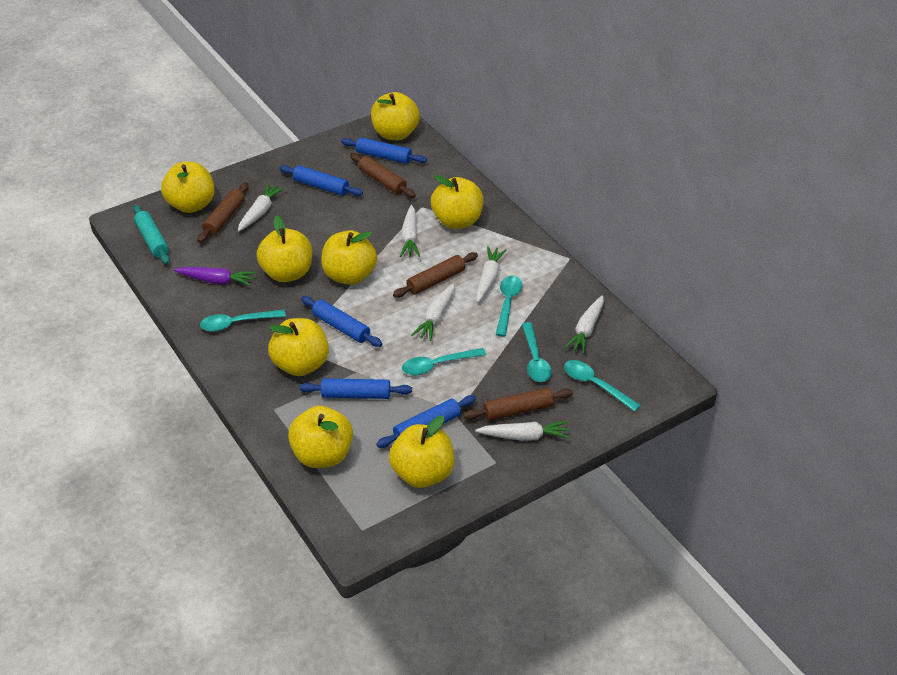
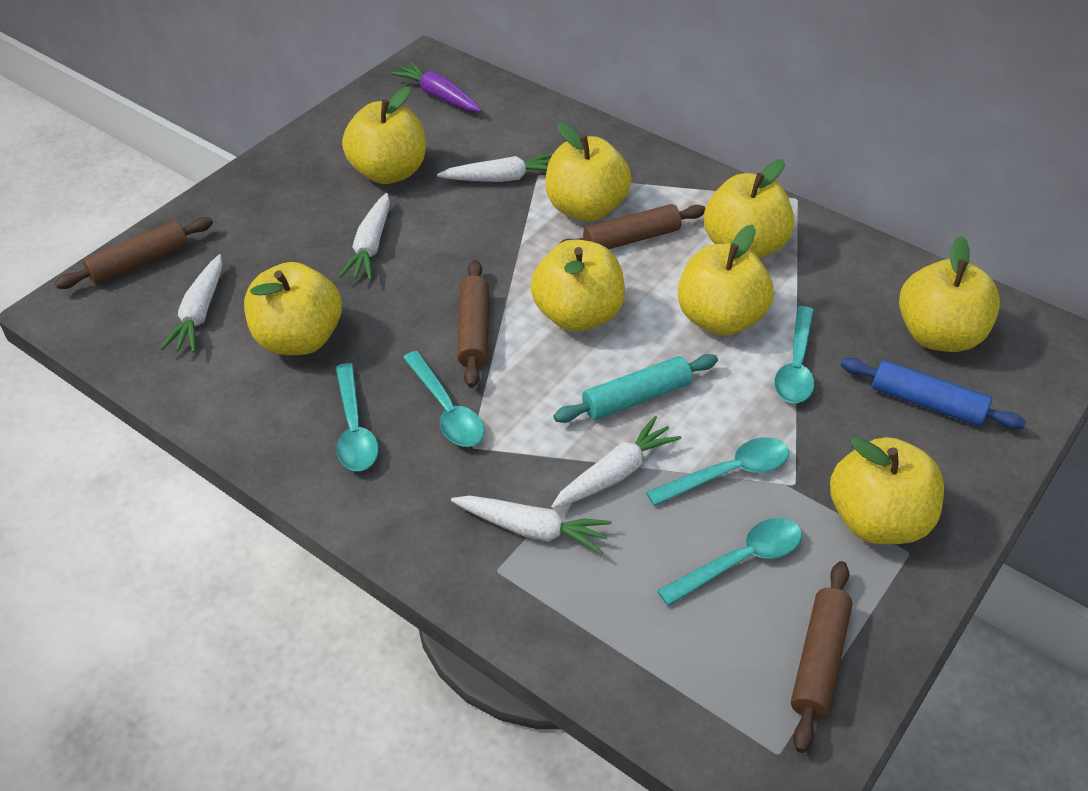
blue rolling pin: 5 -> 1
white carrot: 6 -> 5

